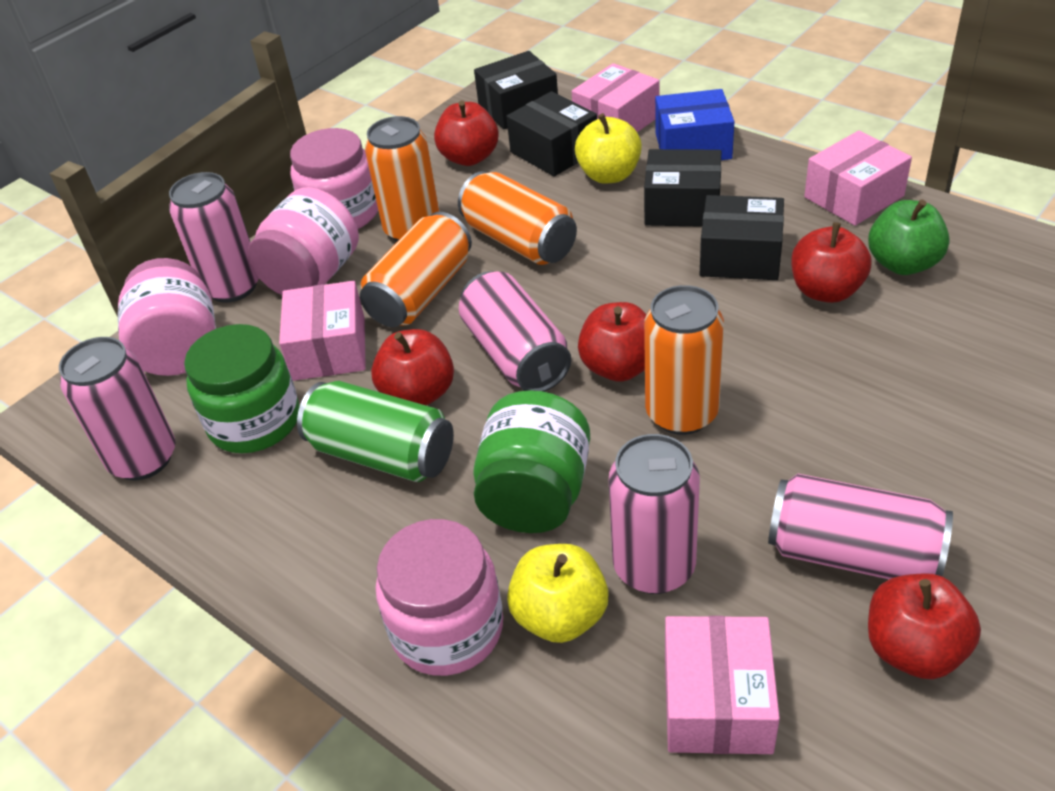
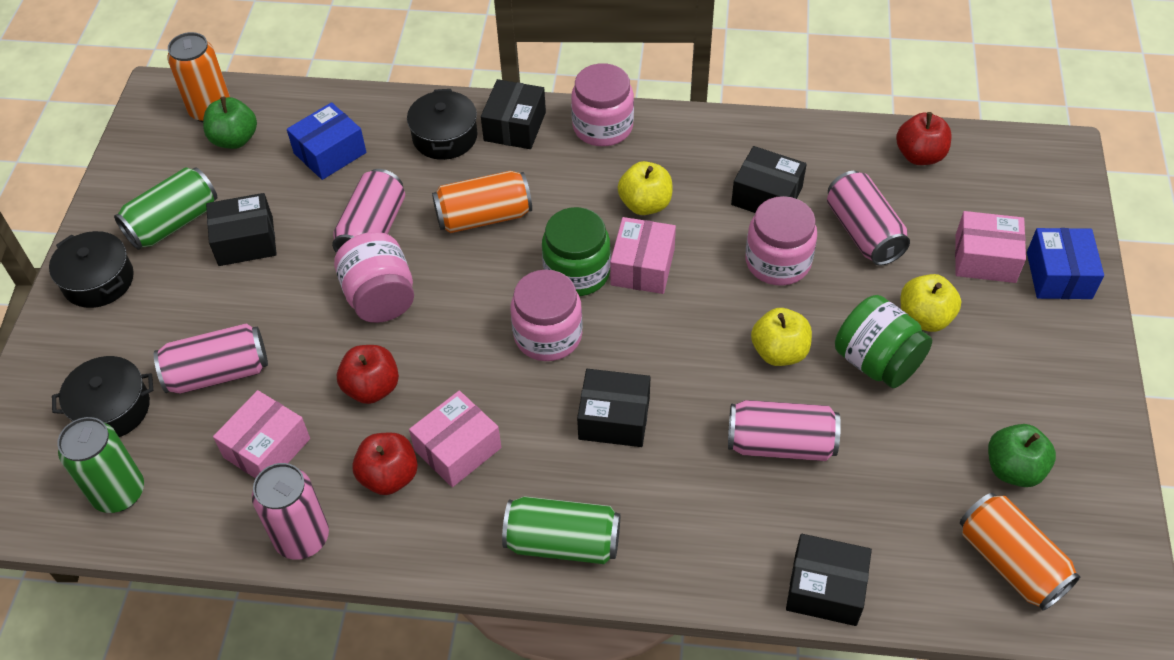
black box: 4 -> 5
black pot: 0 -> 3
blue box: 1 -> 2
green apple: 1 -> 2
green can: 1 -> 3
orange can: 4 -> 3
red apple: 5 -> 3
yellow apple: 2 -> 3

